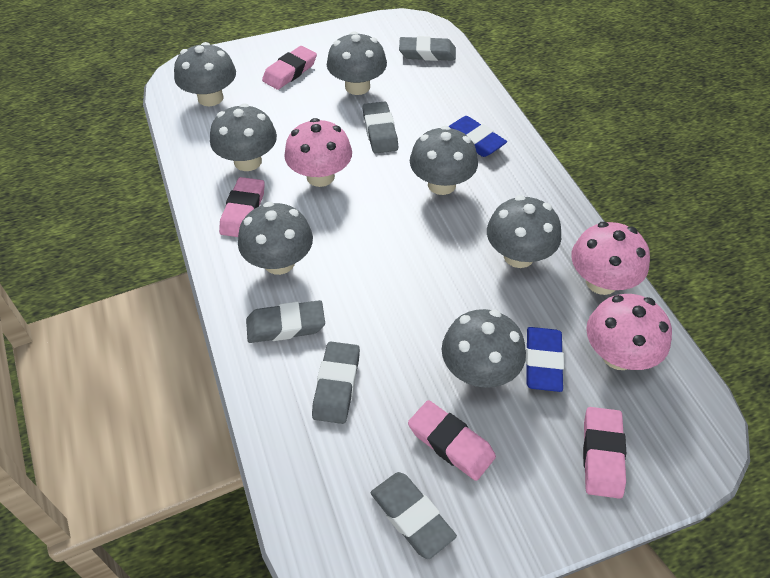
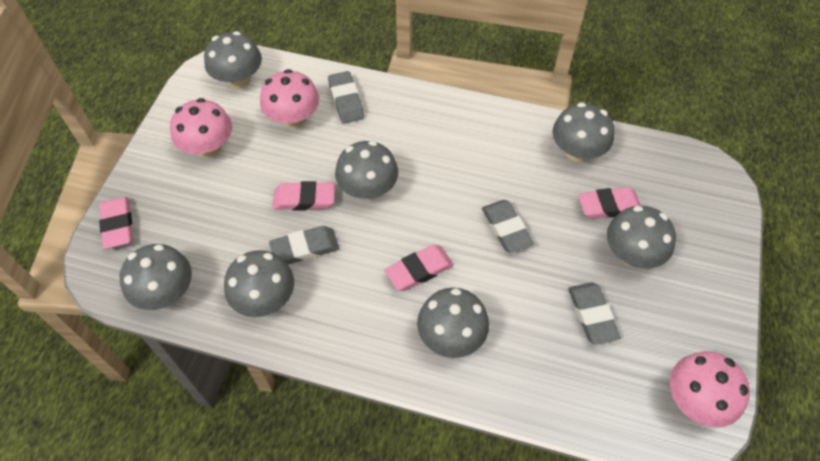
blue eraser: 2 -> 0
grey eraser: 5 -> 4

